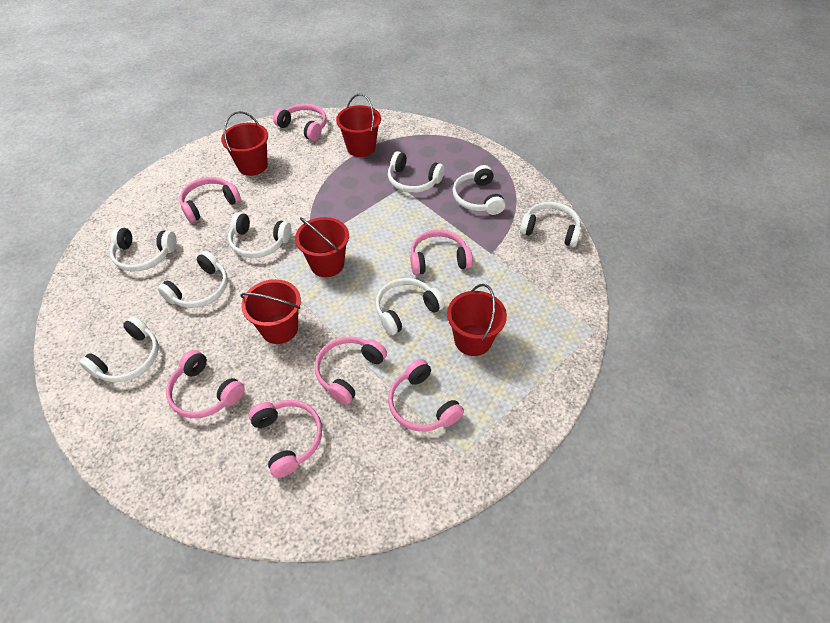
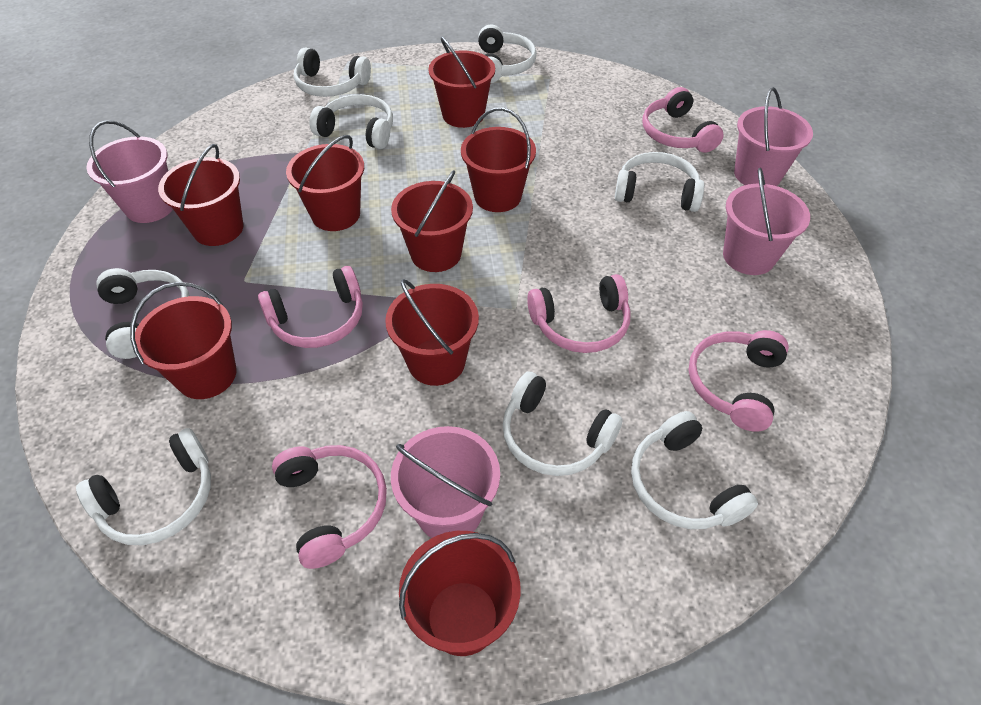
pink bucket: 0 -> 4
pink headphones: 7 -> 5
red bucket: 5 -> 8

